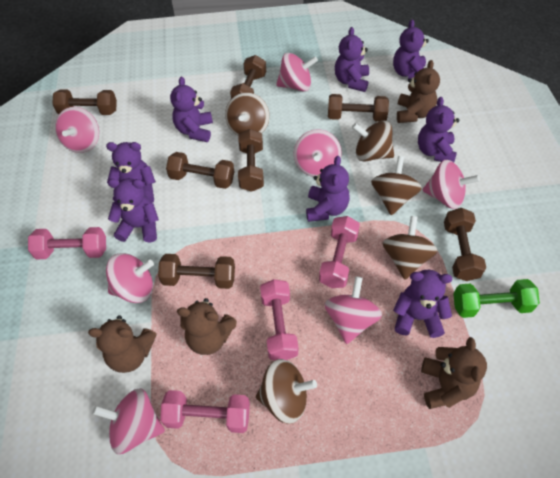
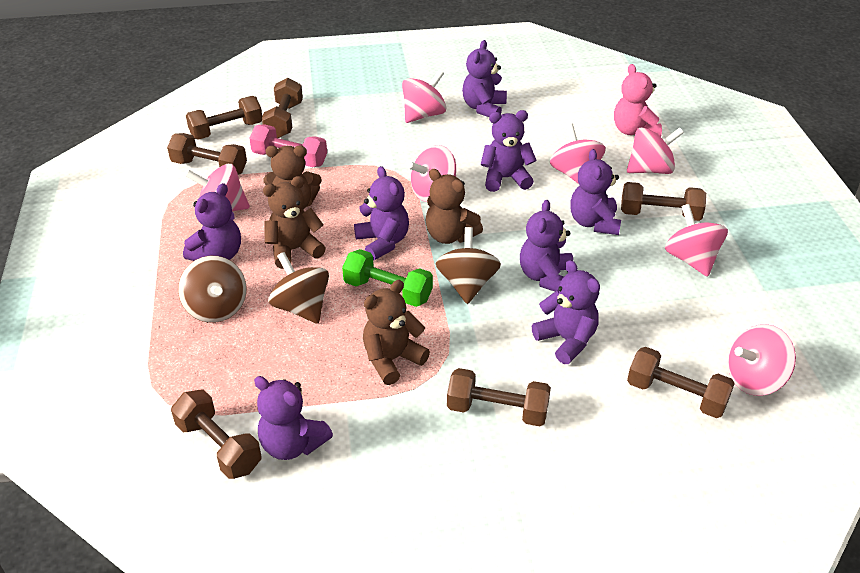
brown spinning top: 5 -> 3
pink dumbbell: 4 -> 1
pink teddy bear: 0 -> 1

